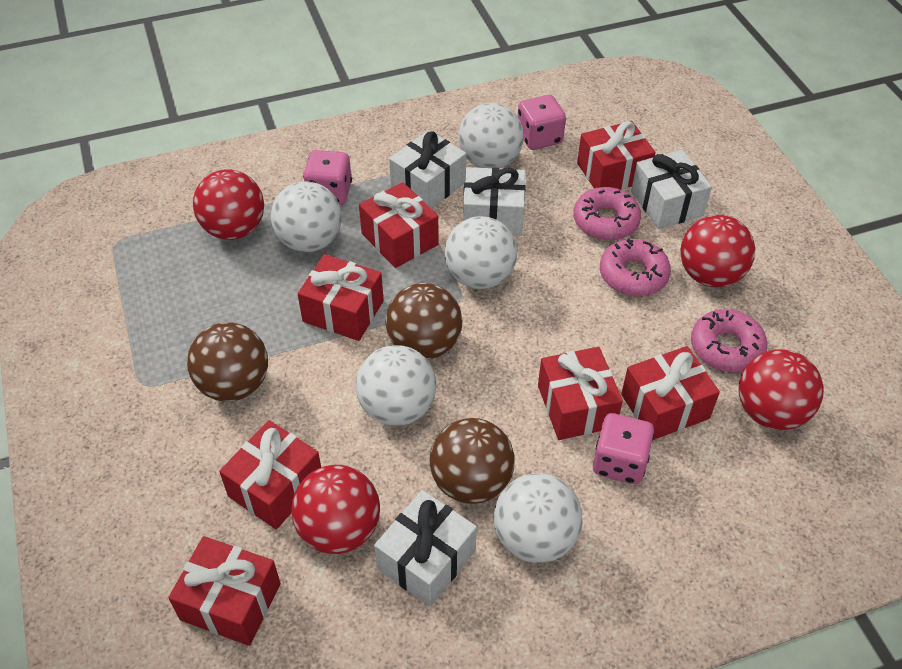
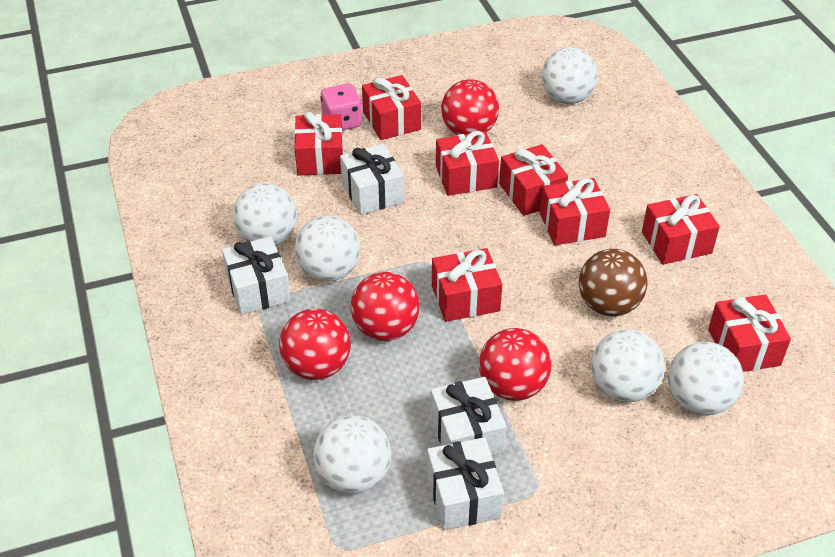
brown ball: 3 -> 1
pink dice: 3 -> 1
pink donut: 3 -> 0
red gift: 7 -> 8
white ball: 5 -> 6

